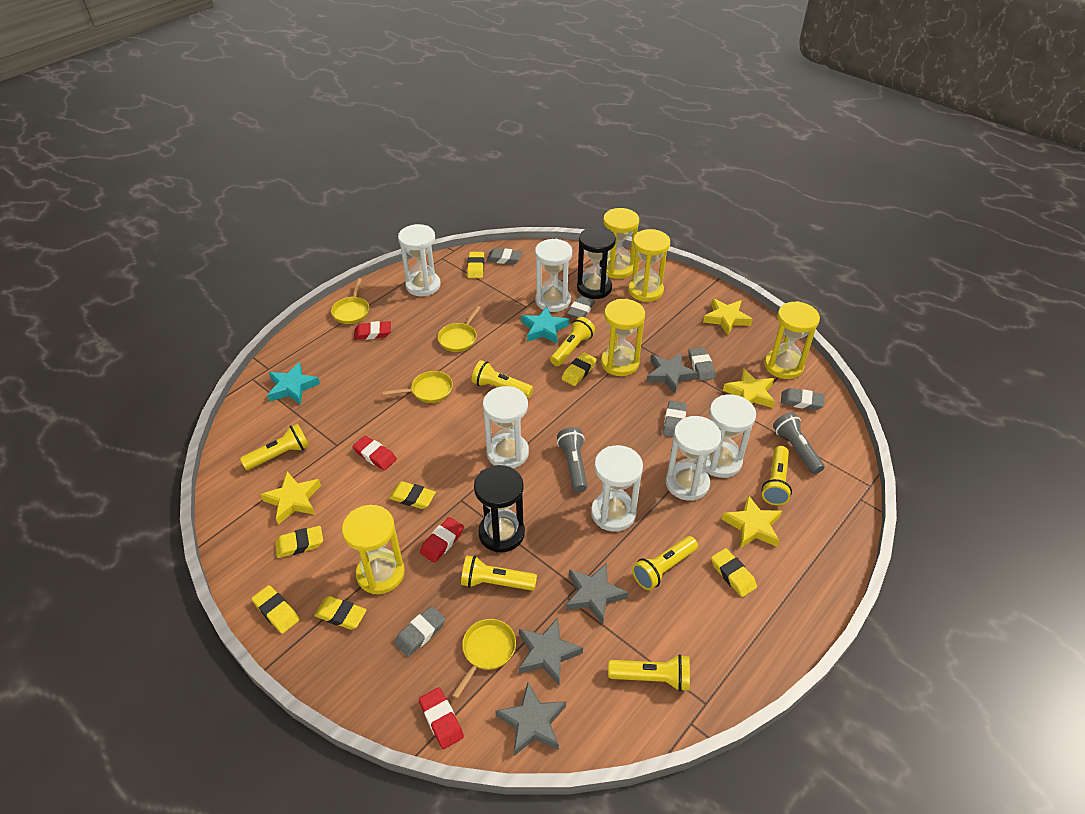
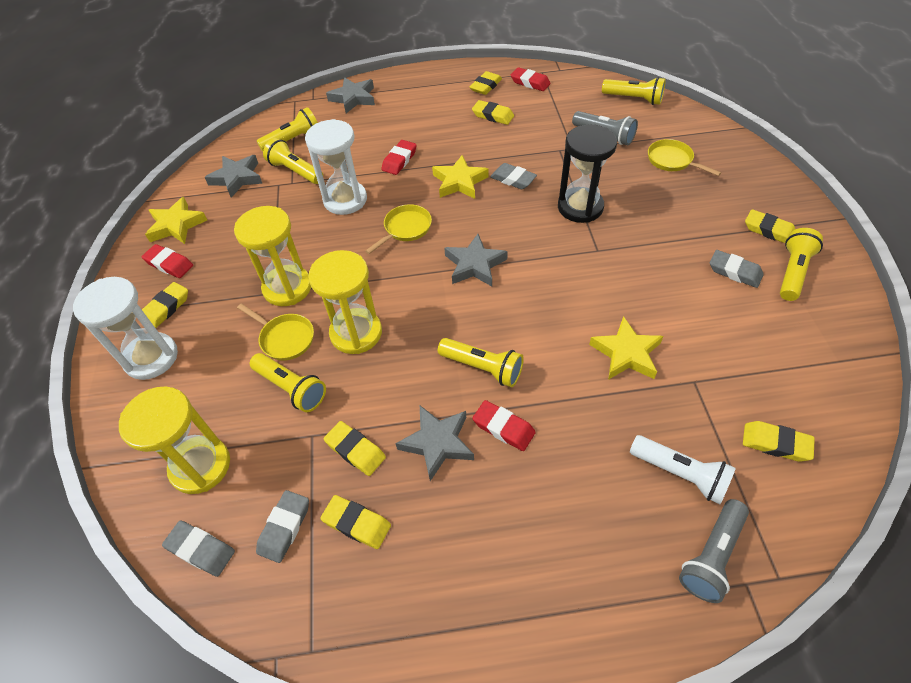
black hourglass: 2 -> 1
grey eraser: 6 -> 4
turquoise star: 2 -> 0
white flashlight: 0 -> 1
white hourglass: 6 -> 2
yellow flashlight: 7 -> 6
yellow hourglass: 5 -> 3
yellow pan: 4 -> 3
yellow star: 4 -> 3

